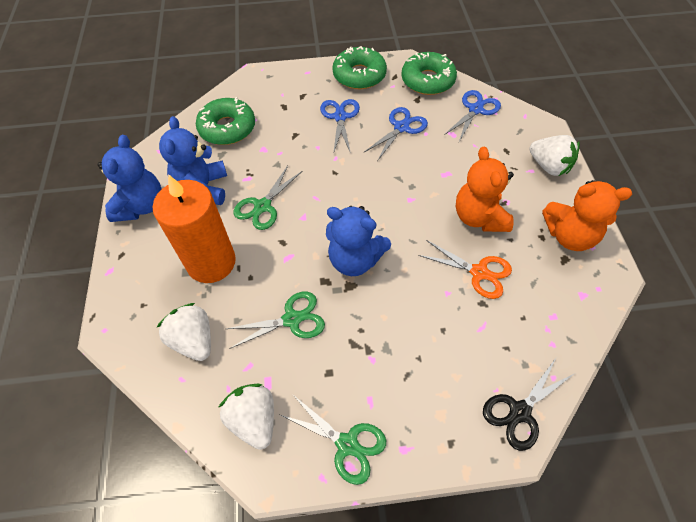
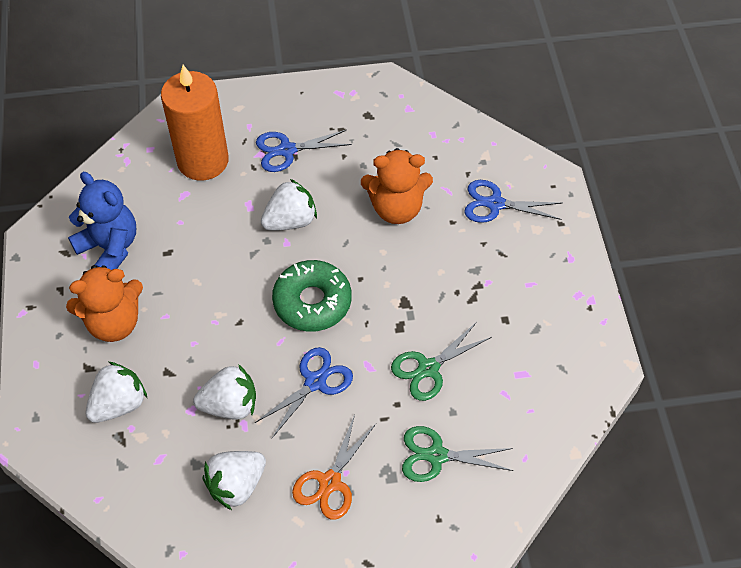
black scissors: 1 -> 0
blue teddy bear: 3 -> 1
green donut: 3 -> 1
green scissors: 3 -> 2
white strawberry: 3 -> 4

